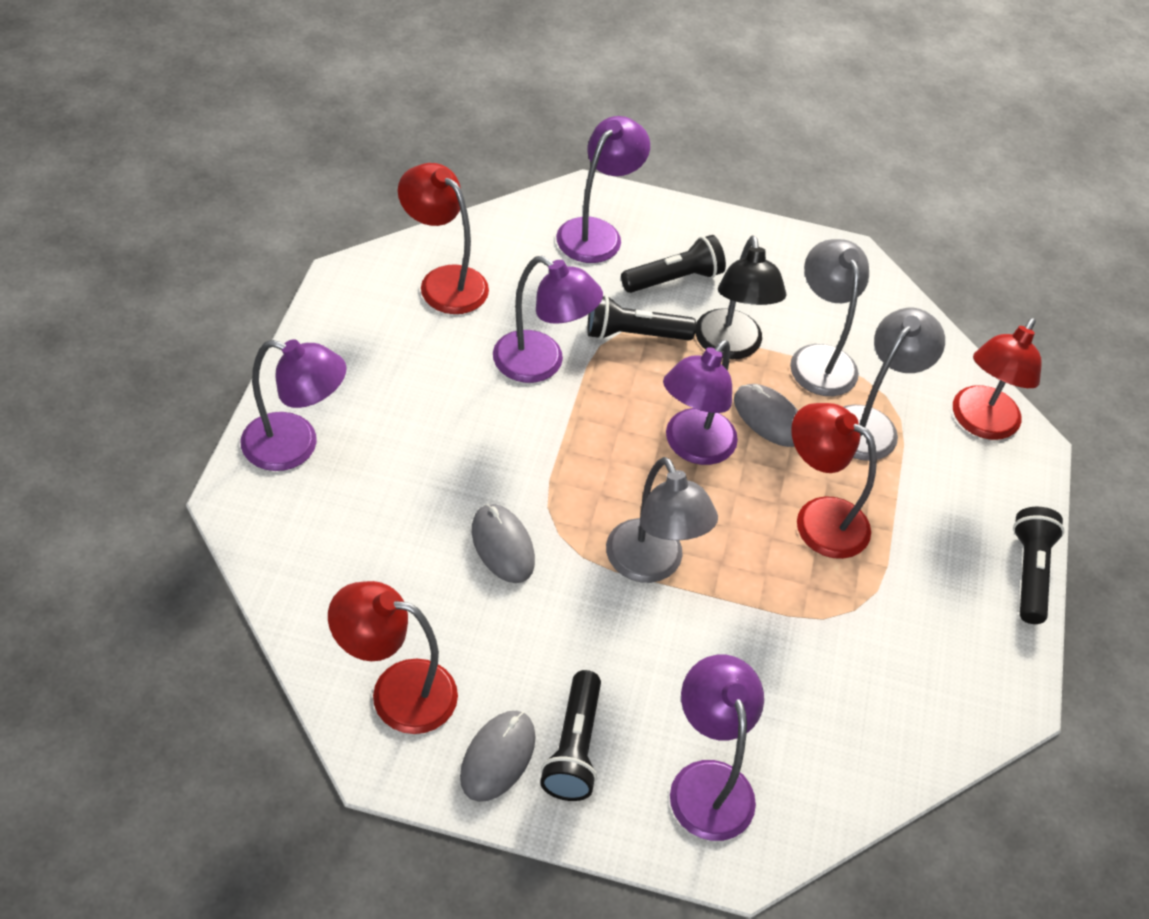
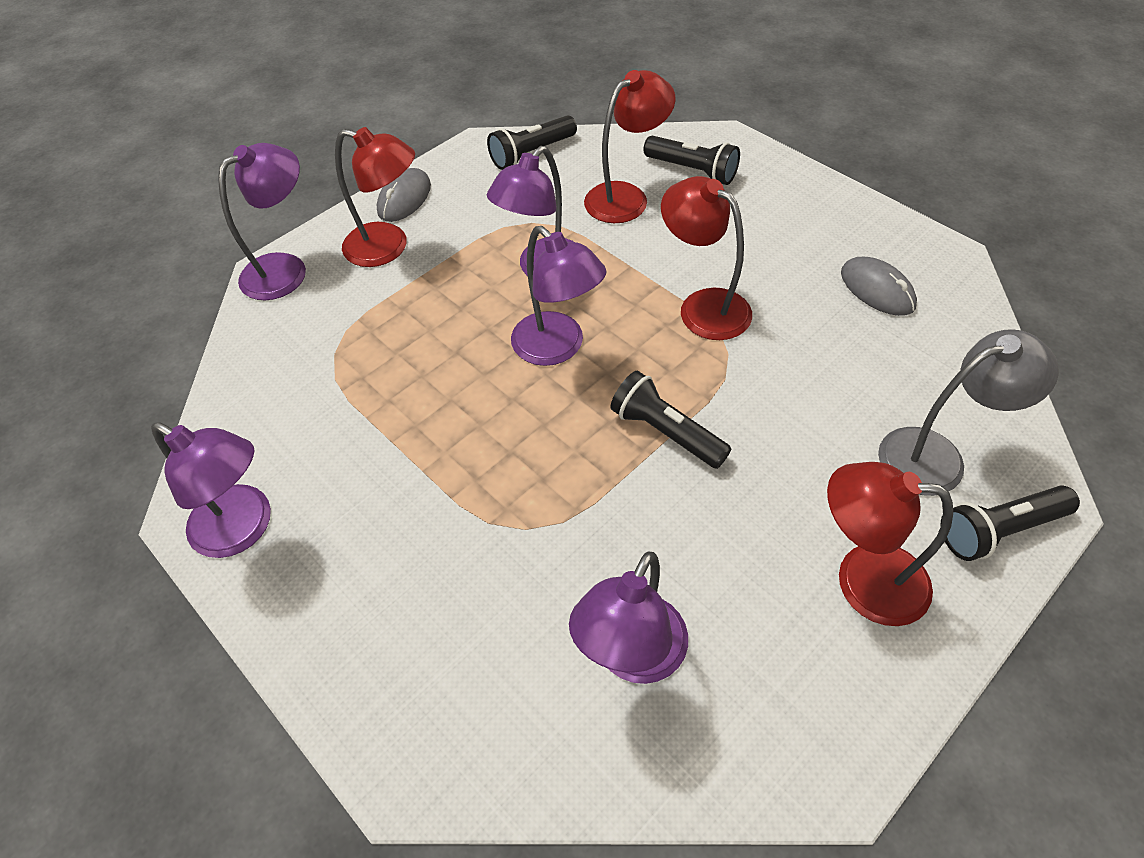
black lamp: 1 -> 0
grey lamp: 3 -> 1
grey mouse: 3 -> 2

